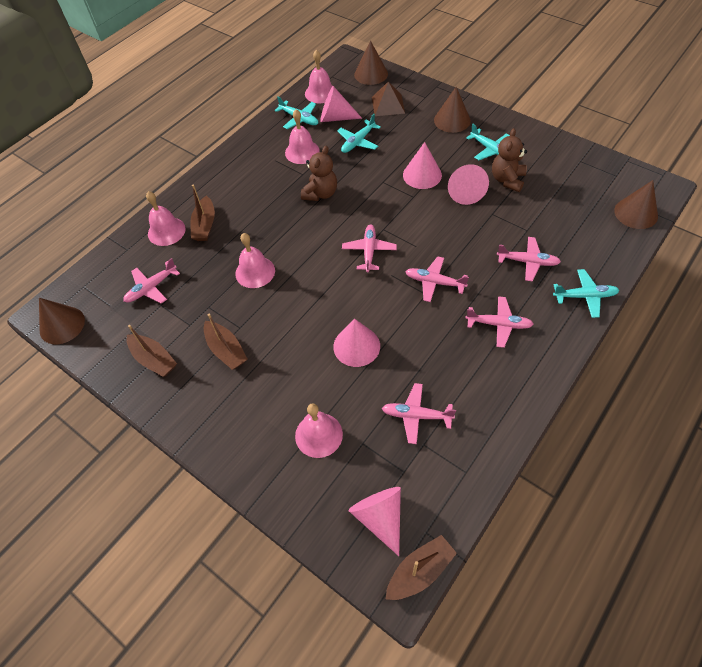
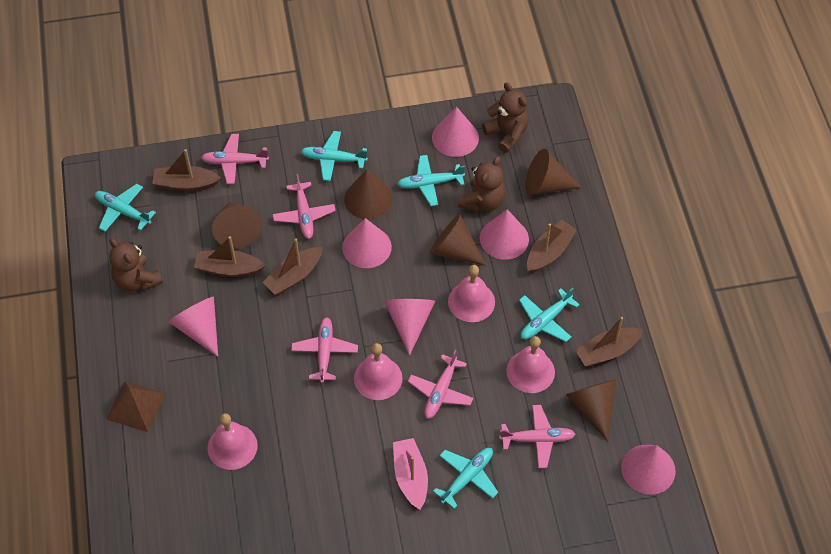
brown boat: 4 -> 5
brown cone: 4 -> 5
brown teddy bear: 2 -> 3
pink bell: 5 -> 4
pink boat: 0 -> 1
pink cone: 5 -> 6
pink plane: 6 -> 5
turquoise plane: 4 -> 5

